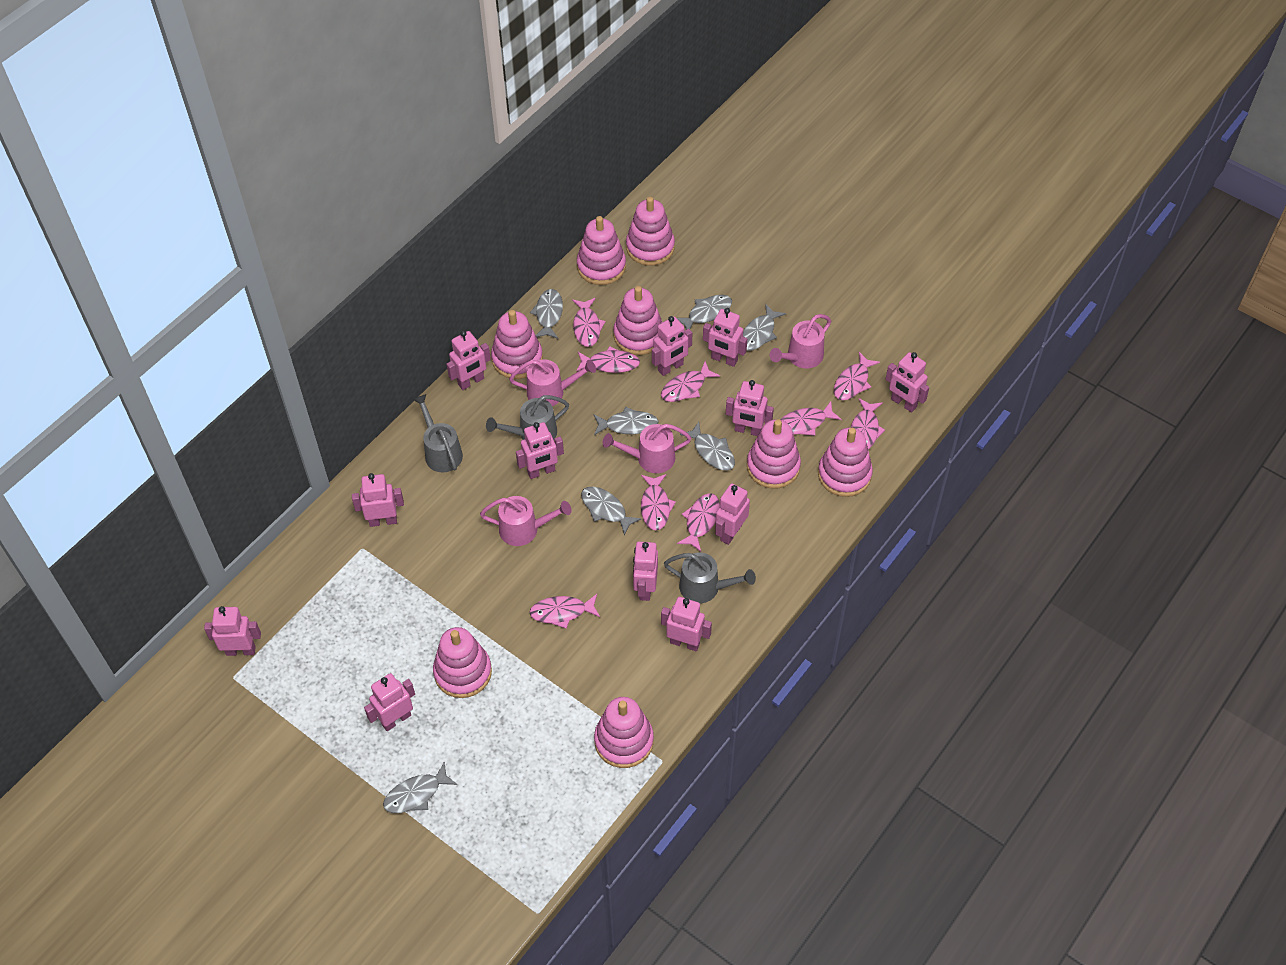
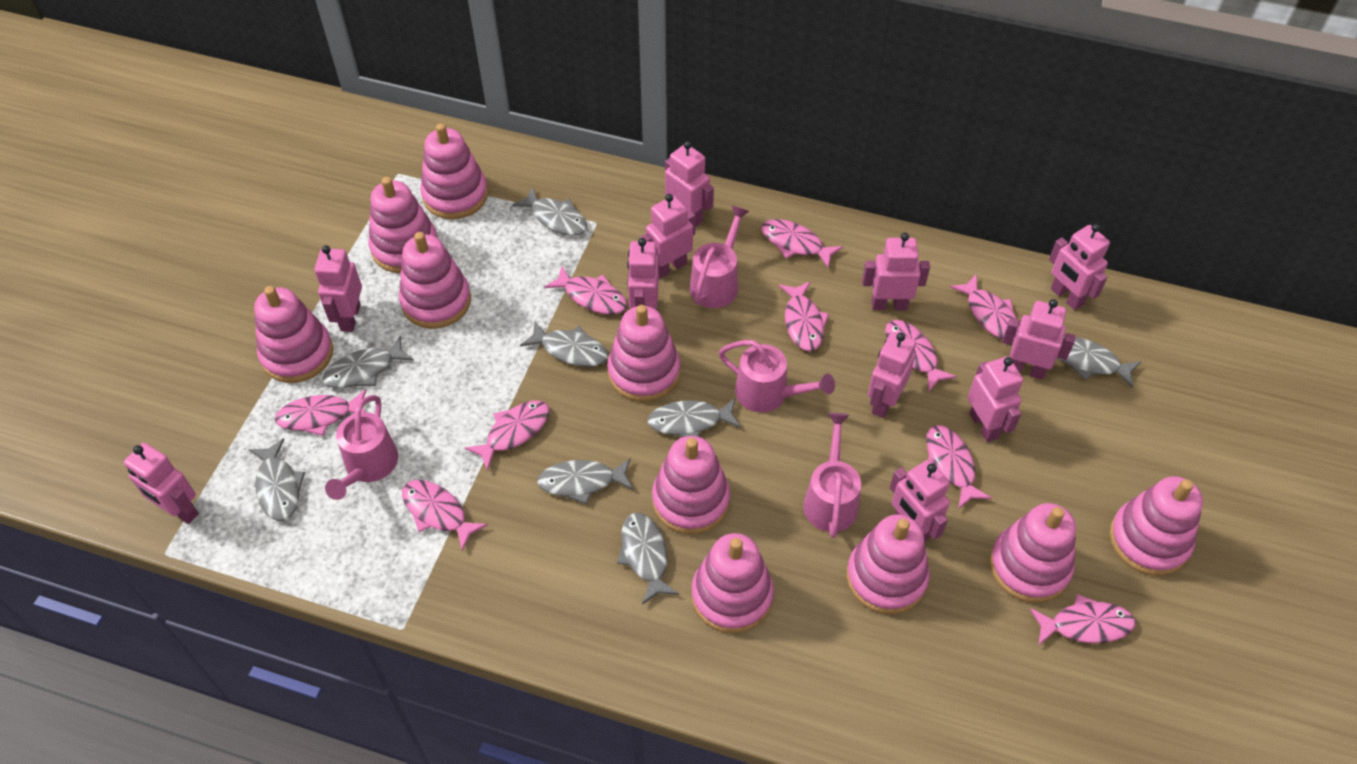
grey fish: 7 -> 8
grey watering can: 3 -> 0
pink fish: 9 -> 10
pink robot: 12 -> 11
pink stacking toy: 8 -> 10

